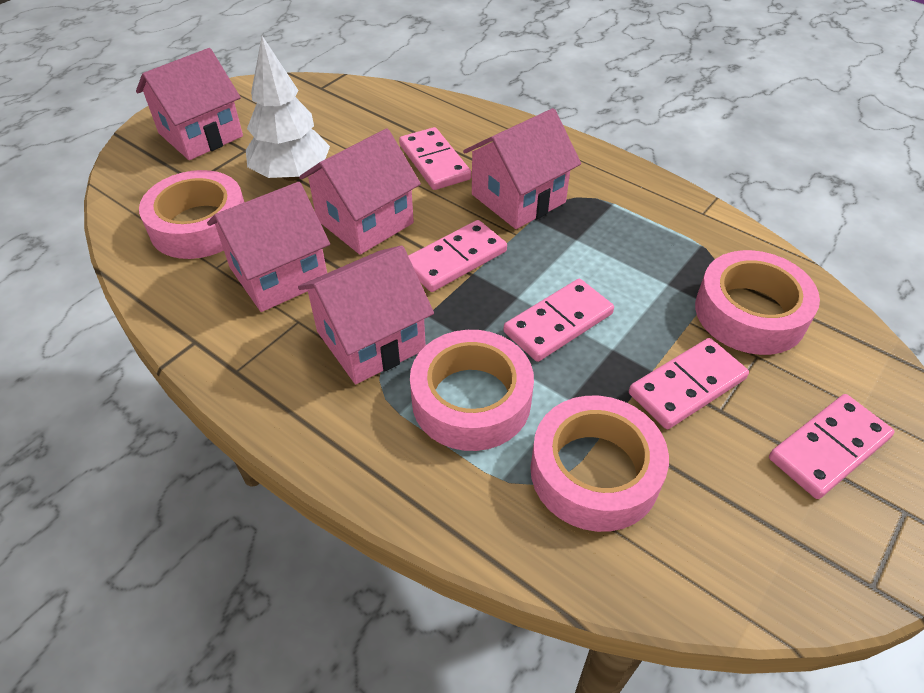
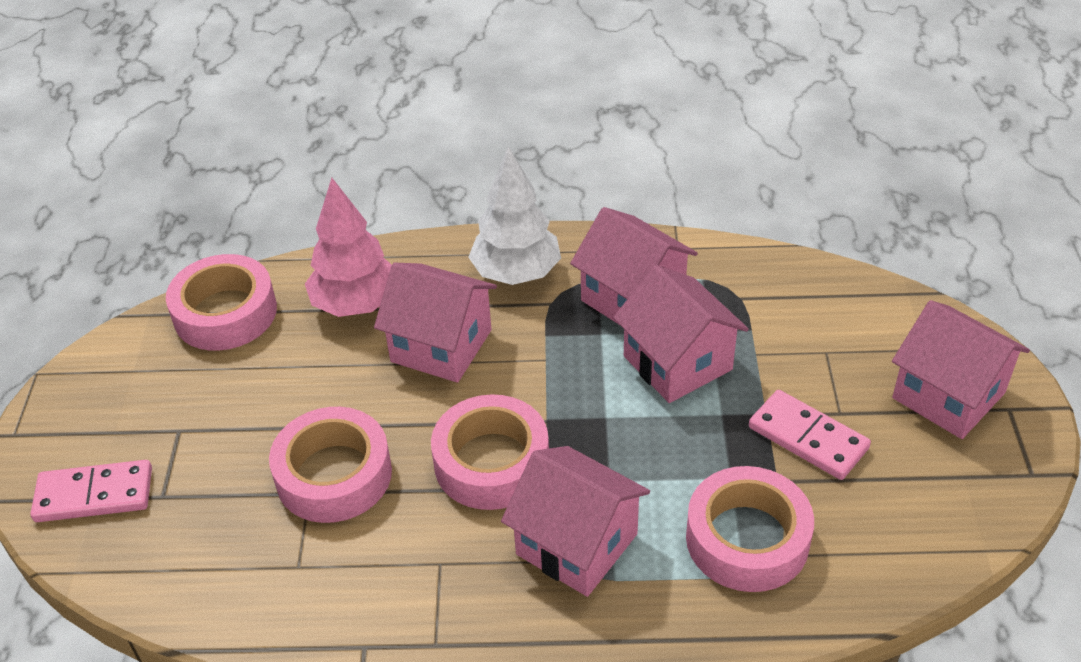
pink domino: 5 -> 2
pink tree: 0 -> 1

